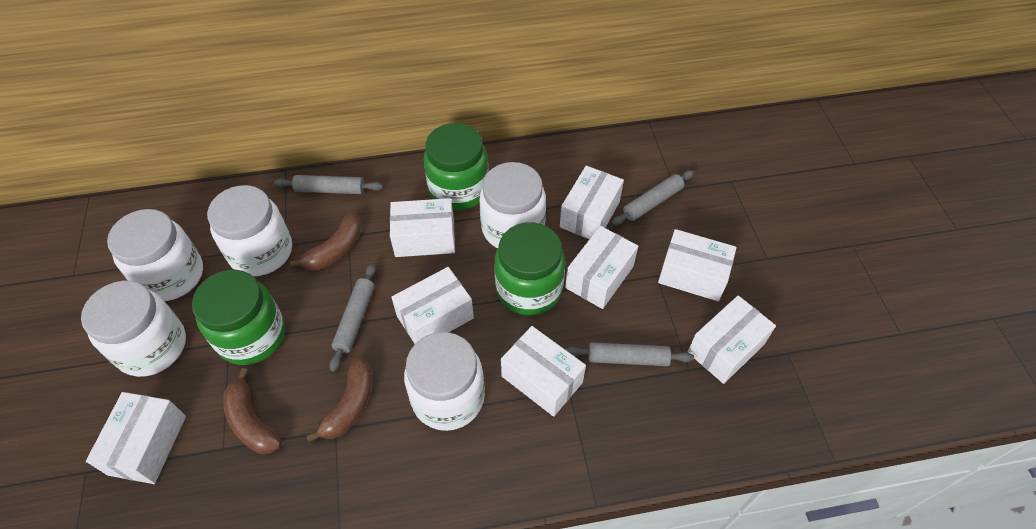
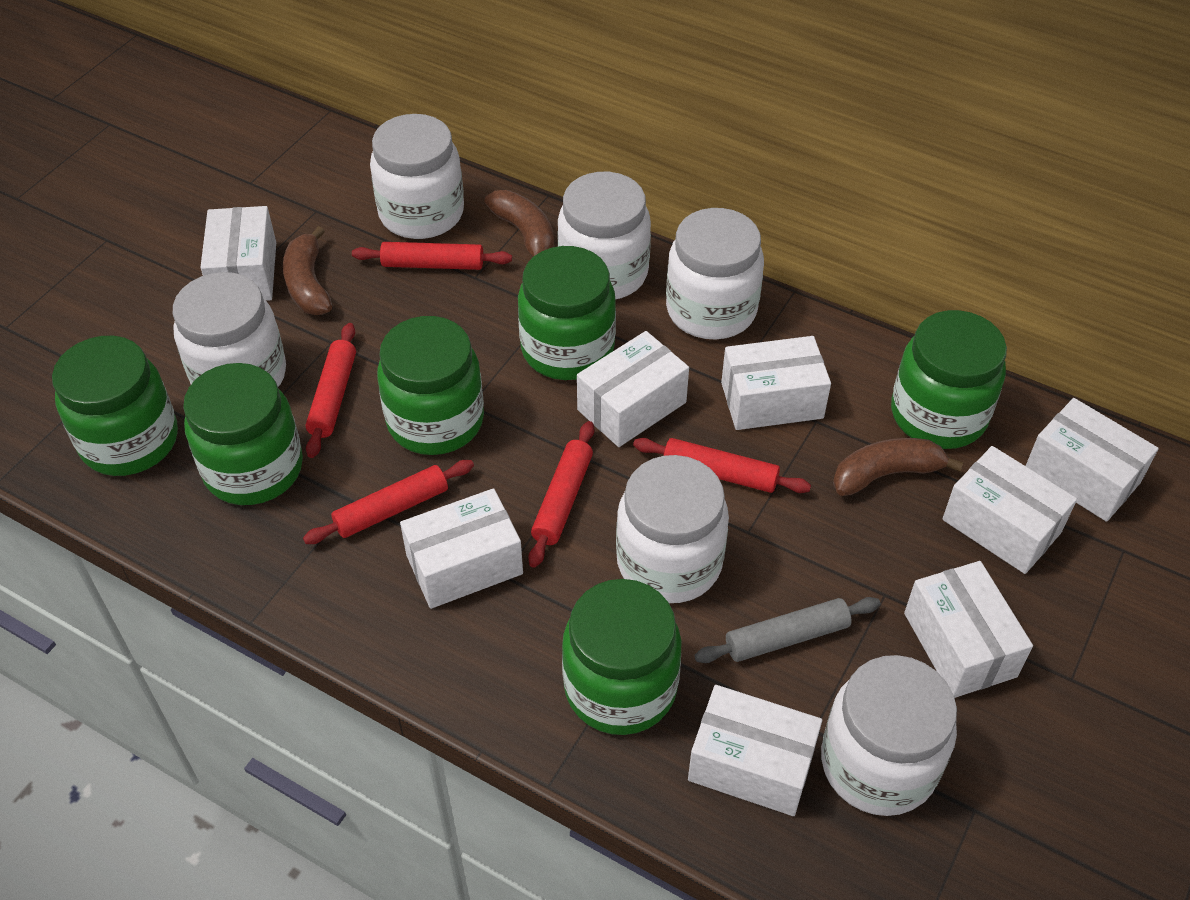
green jar: 3 -> 6
grey rolling pin: 4 -> 1
red rolling pin: 0 -> 5
white jar: 5 -> 6

